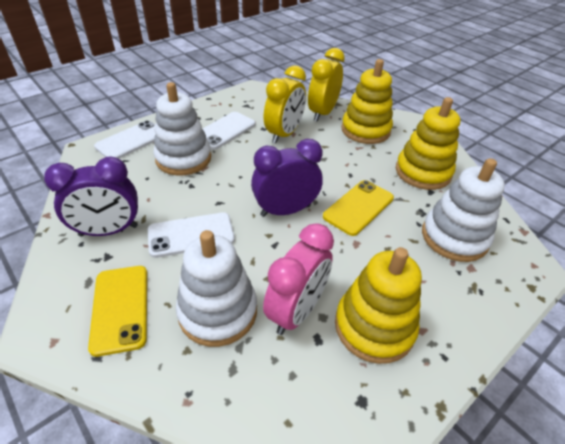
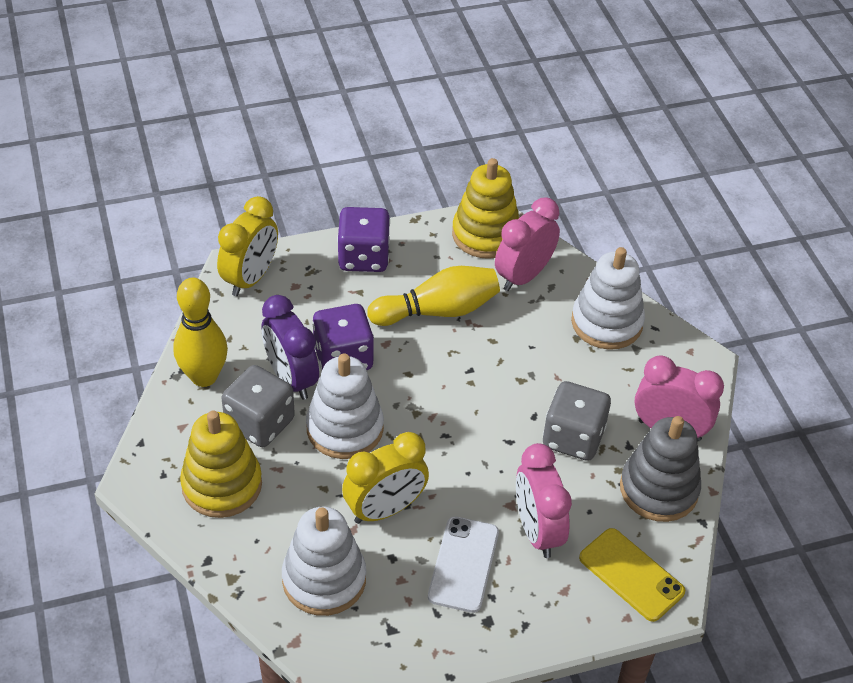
grey dice: 0 -> 2
grey stacking toy: 0 -> 1
pink clock: 1 -> 3
purple clock: 2 -> 1
purple dice: 0 -> 2
white phone: 3 -> 1
yellow bowling pin: 0 -> 2
yellow phone: 2 -> 1
yellow stacking toy: 3 -> 2

